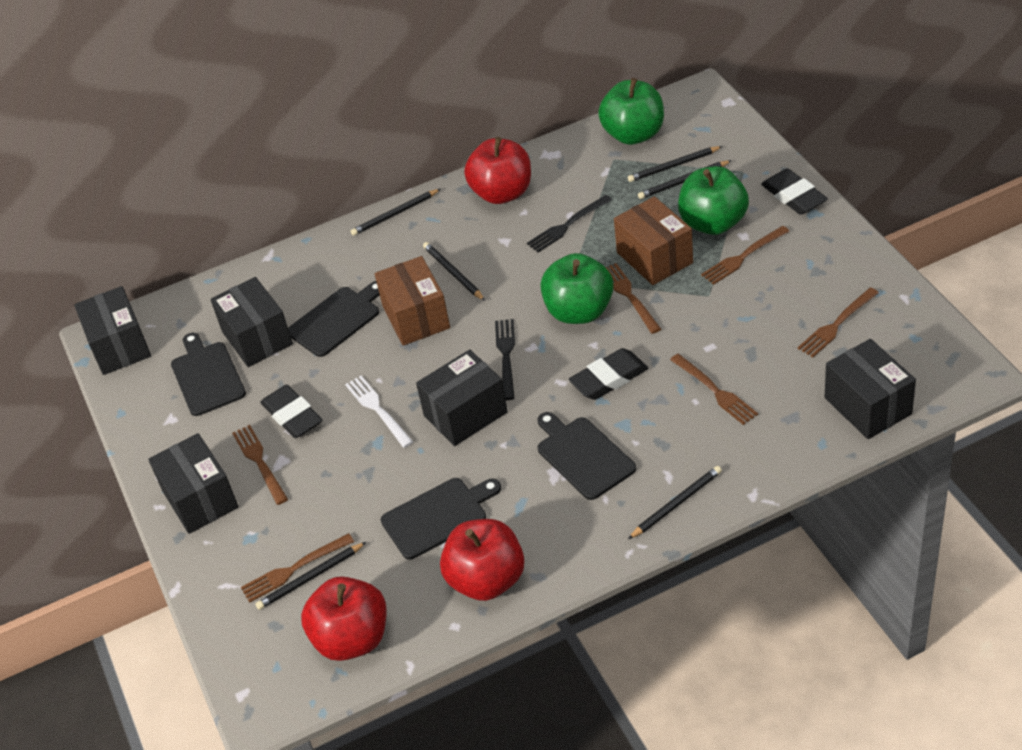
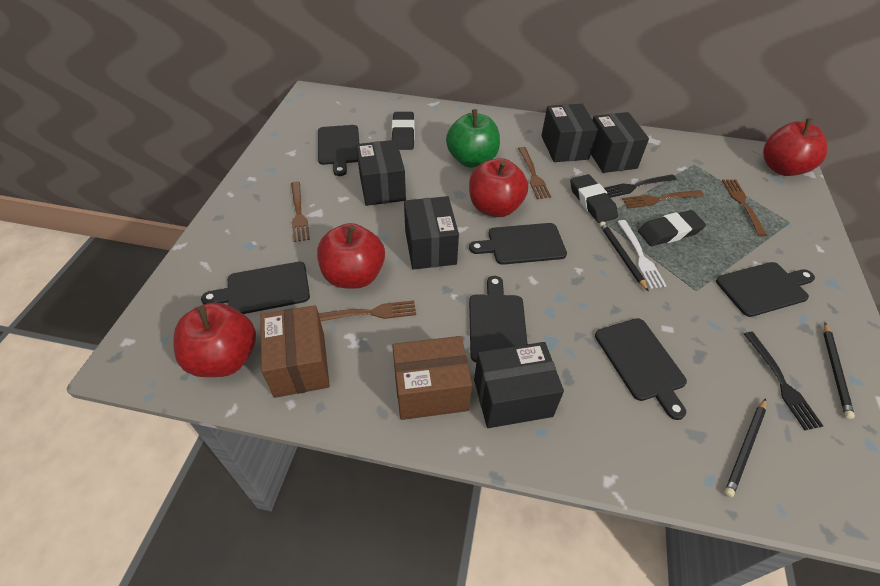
black cutting board: 4 -> 6
black pencil: 6 -> 3
brown fork: 6 -> 5
green apple: 3 -> 1
red apple: 3 -> 4

